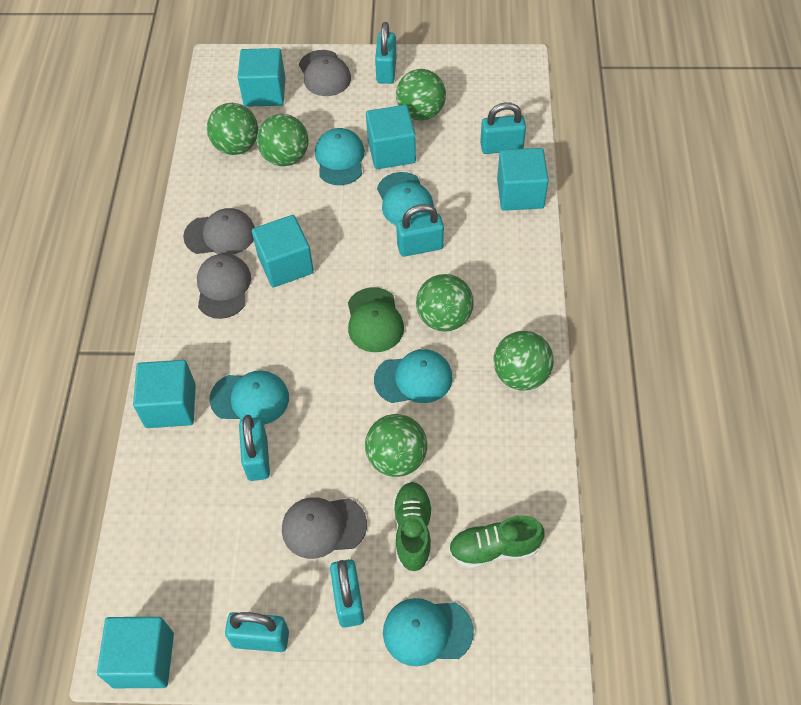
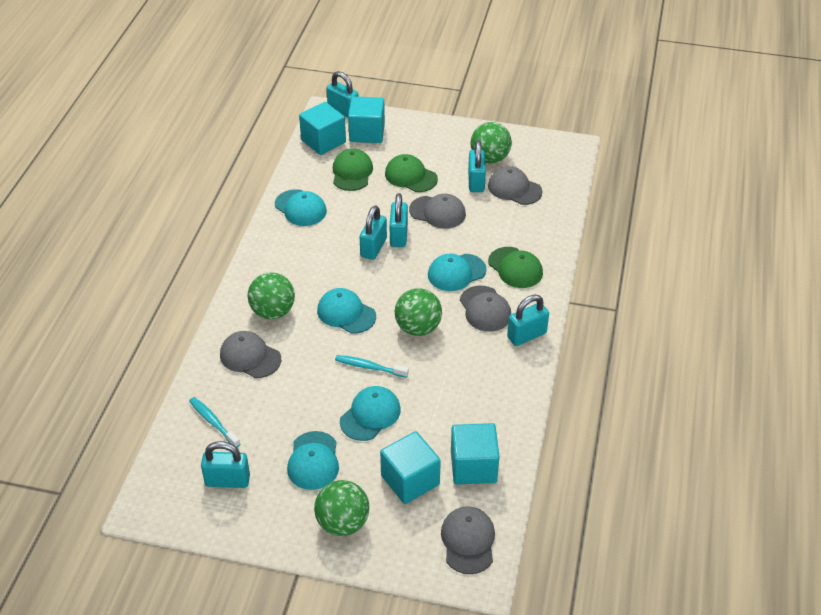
green ball: 6 -> 4
green cap: 1 -> 3
green shoe: 2 -> 0
grey cap: 4 -> 5
turquoise cube: 6 -> 4
turquoise toothbrush: 0 -> 2

